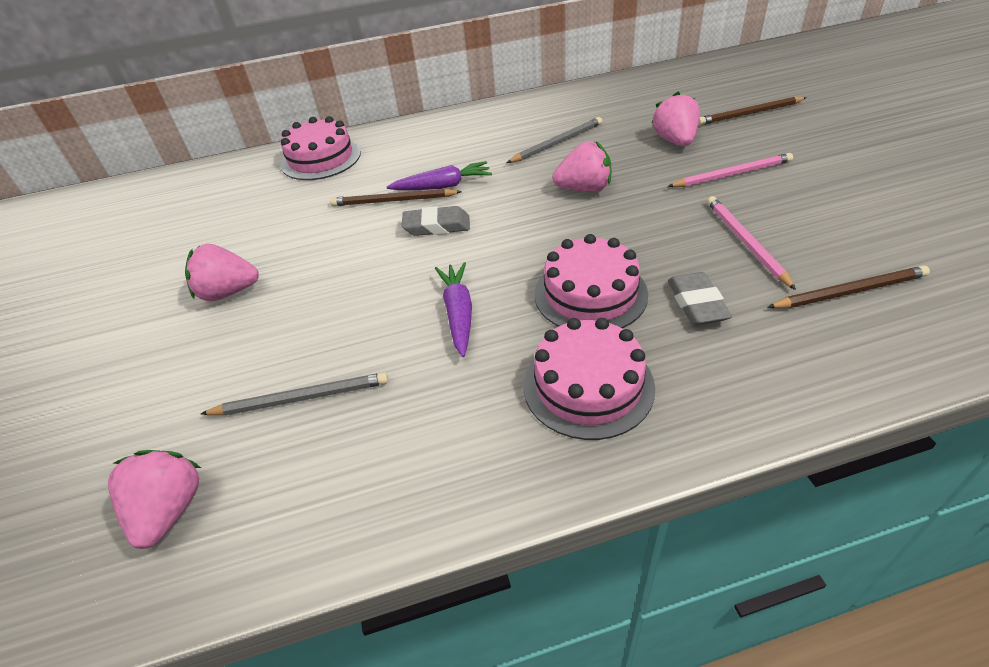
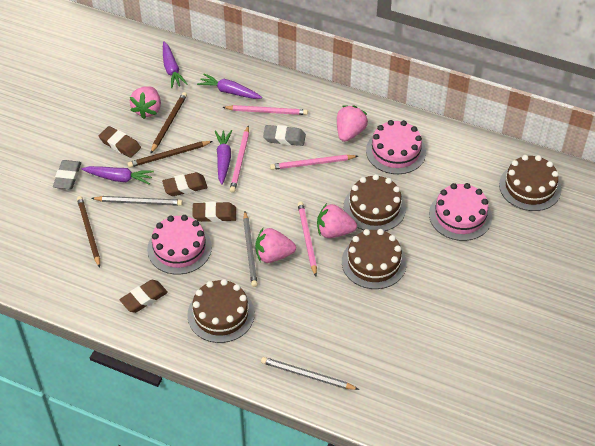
brown cake: 0 -> 4
brown eraser: 0 -> 4
grey pencil: 2 -> 3
pink pencil: 2 -> 4
purple carrot: 2 -> 4

